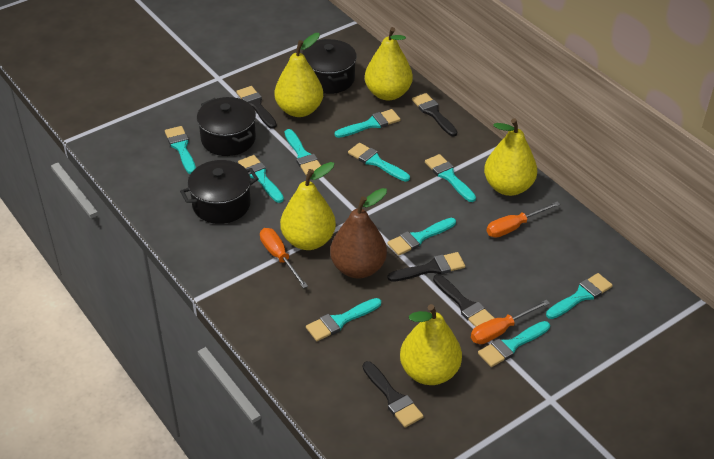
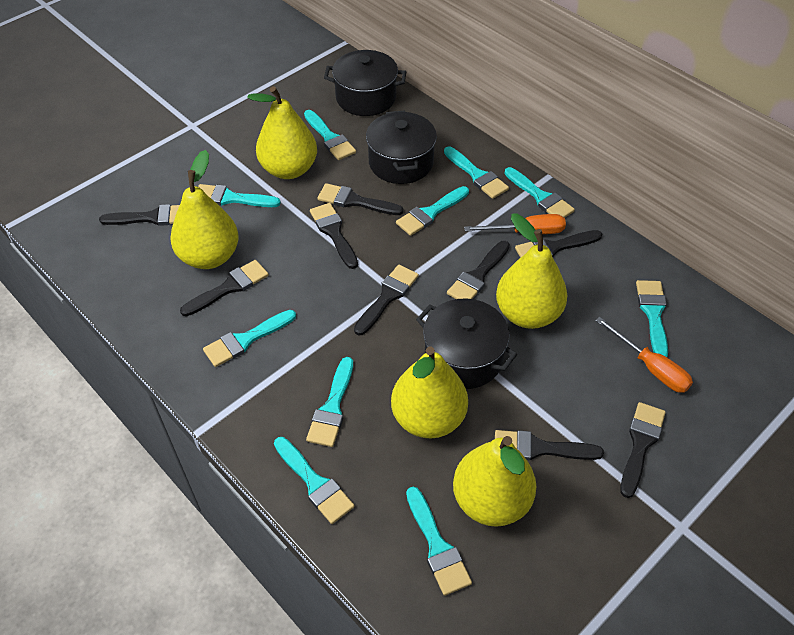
black brush: 5 -> 9
brown pear: 1 -> 0
orange screwdriver: 3 -> 2

